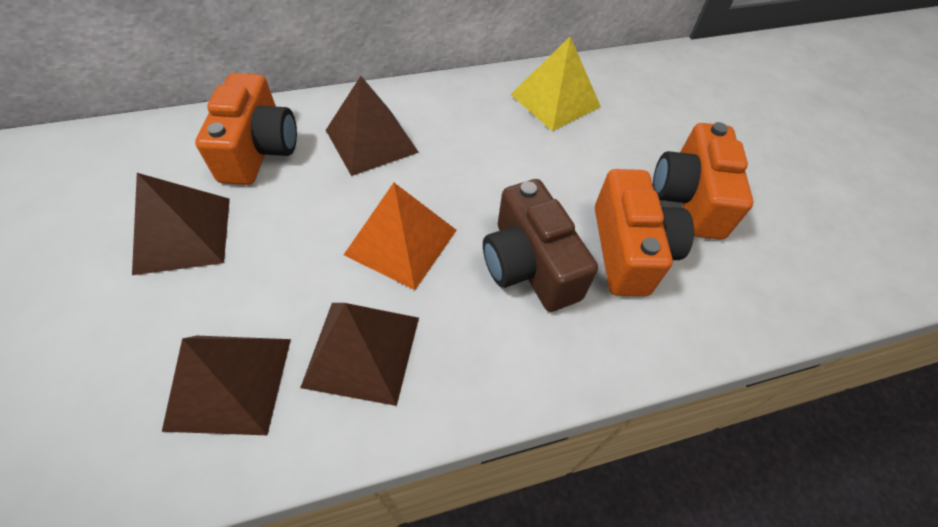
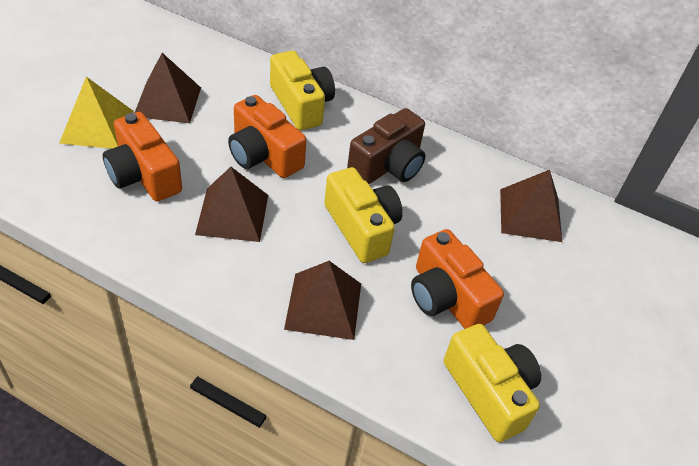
orange pyramid: 1 -> 0
yellow camera: 0 -> 3

